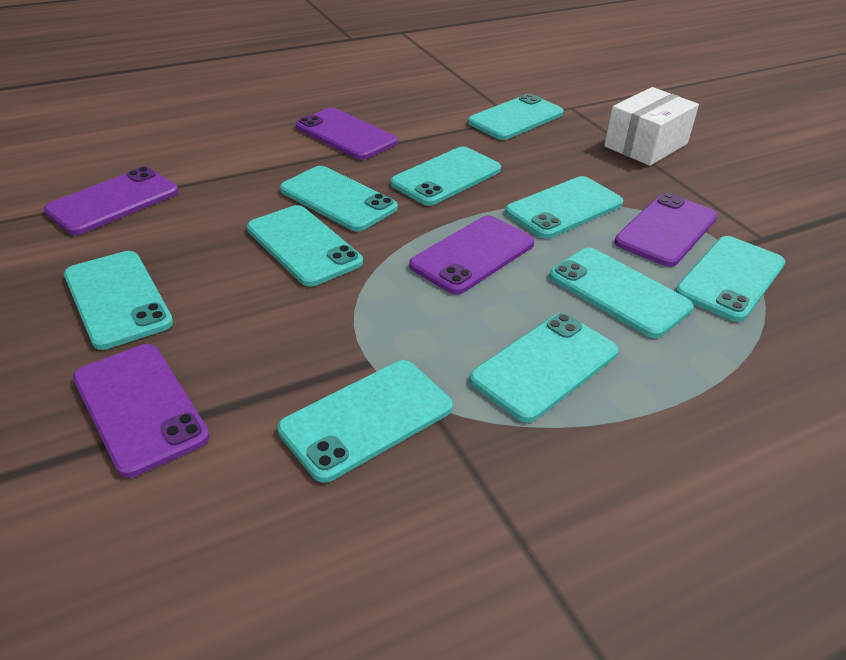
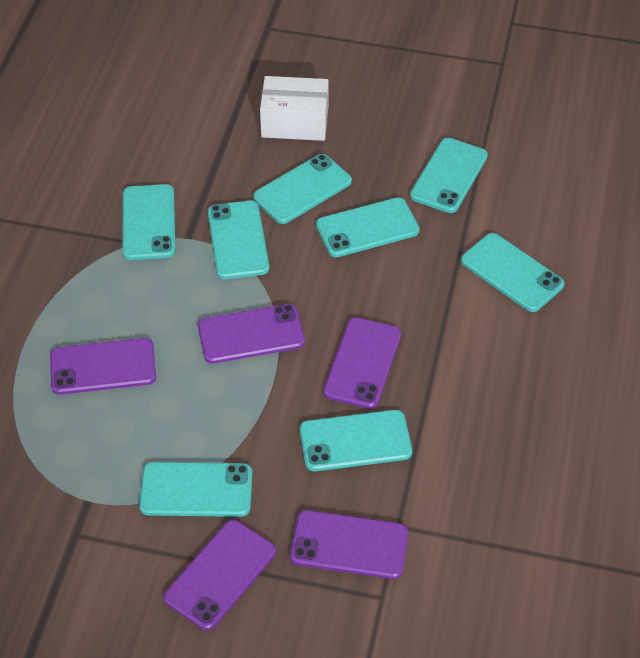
turquoise phone: 10 -> 8

